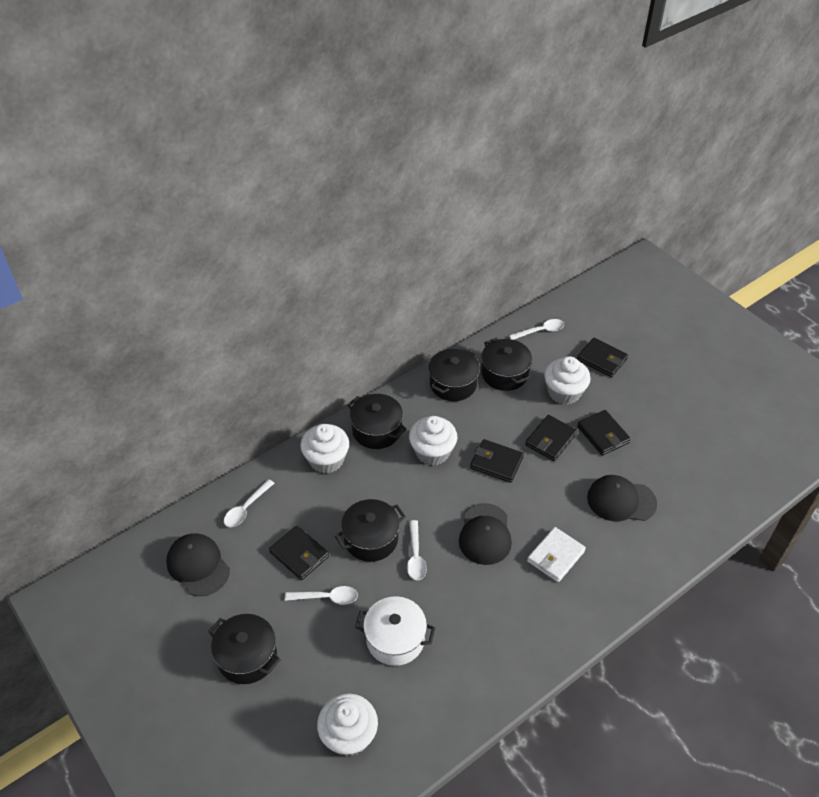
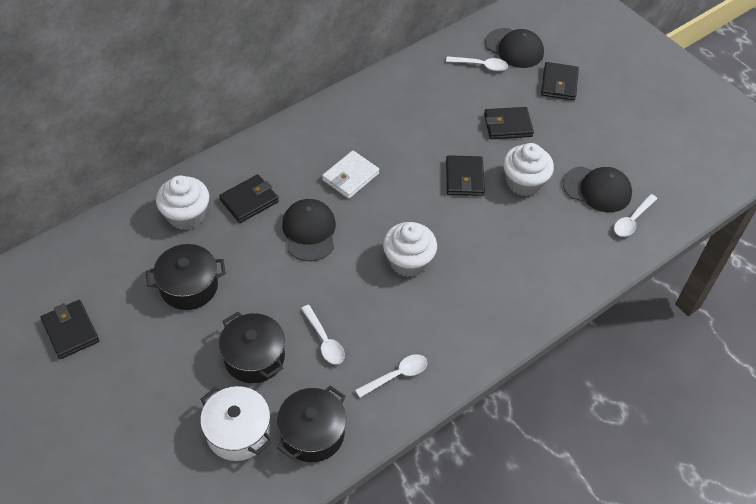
black pot: 5 -> 3
white cupcake: 4 -> 3

